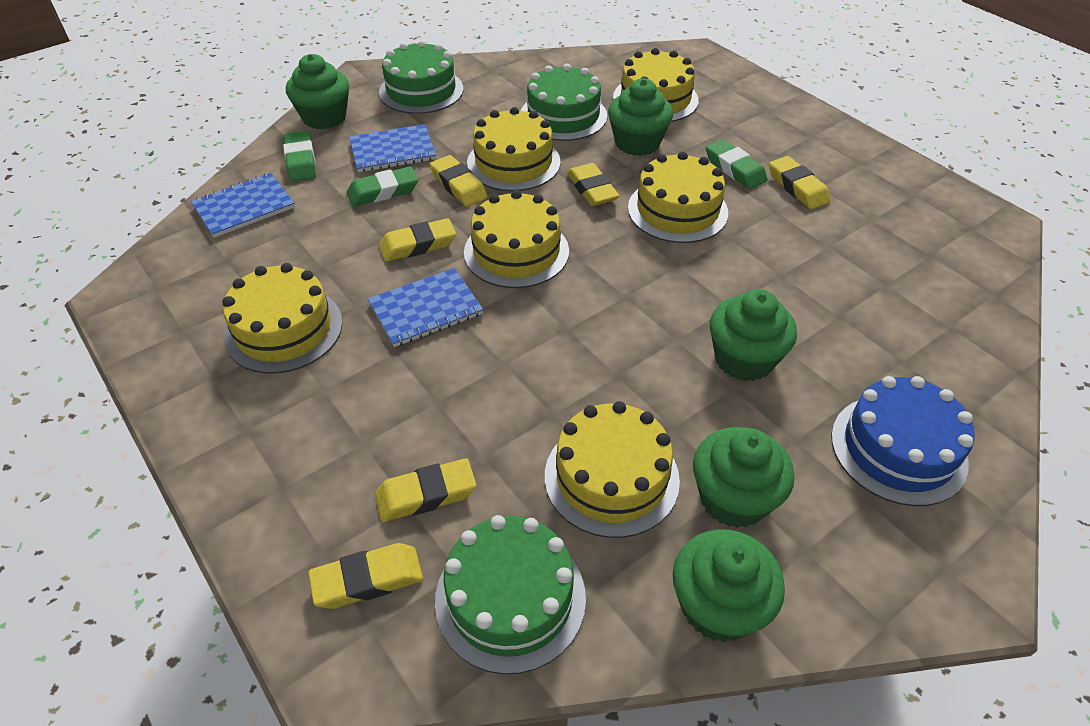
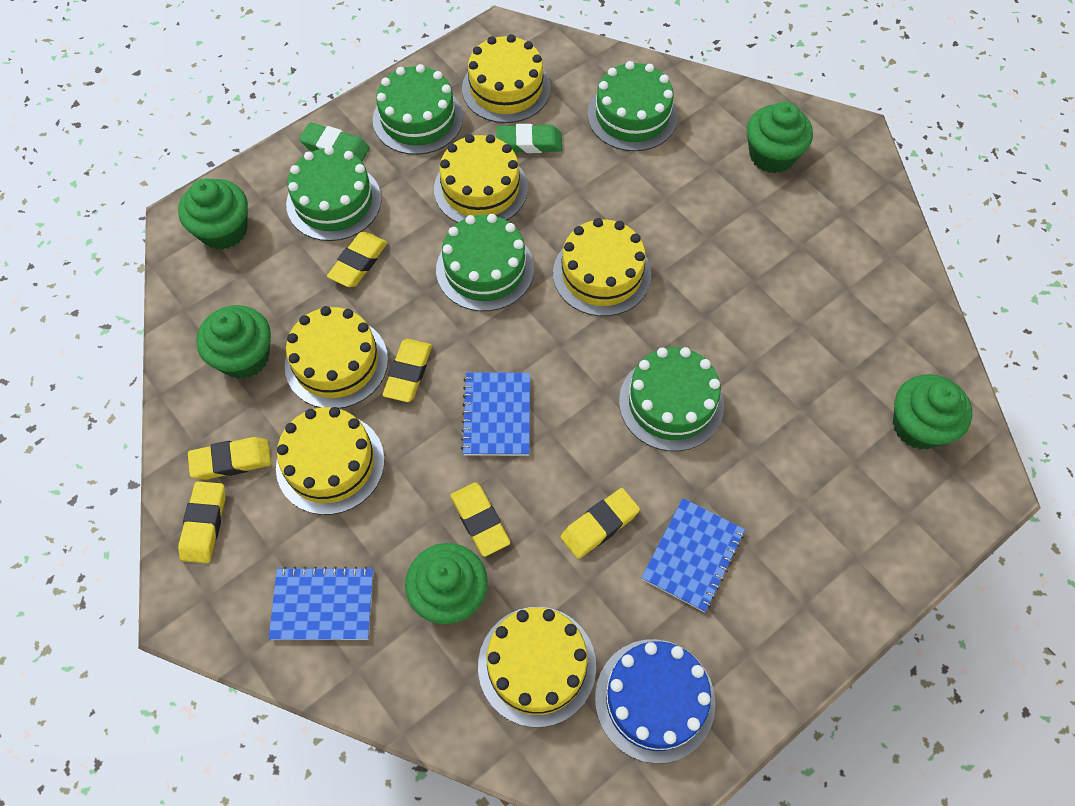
green cake: 3 -> 5
green eraser: 3 -> 2

